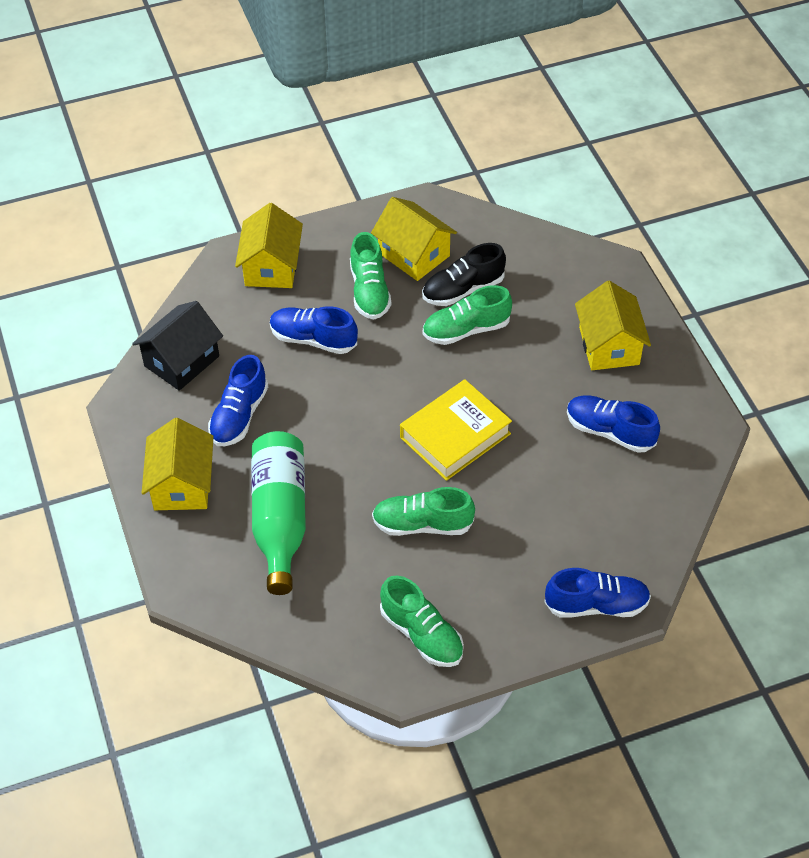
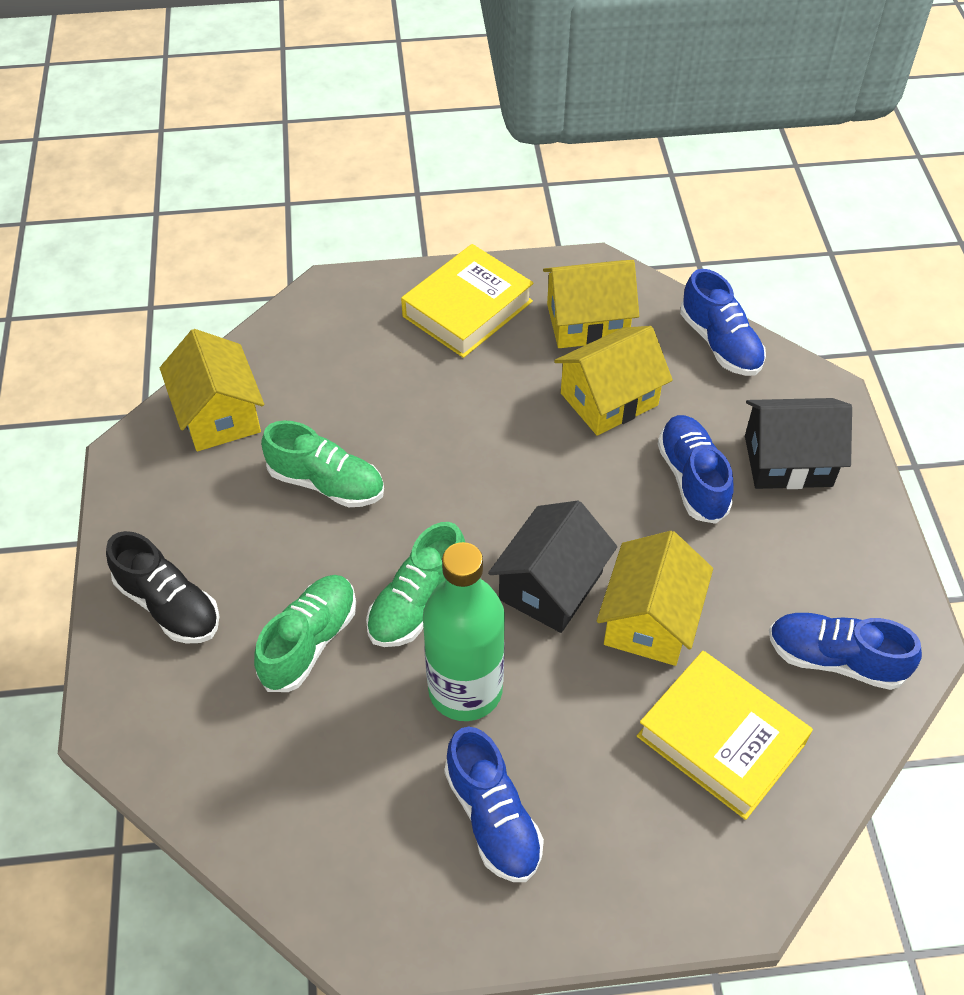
black house: 1 -> 2
green shoe: 4 -> 3
yellow book: 1 -> 2

